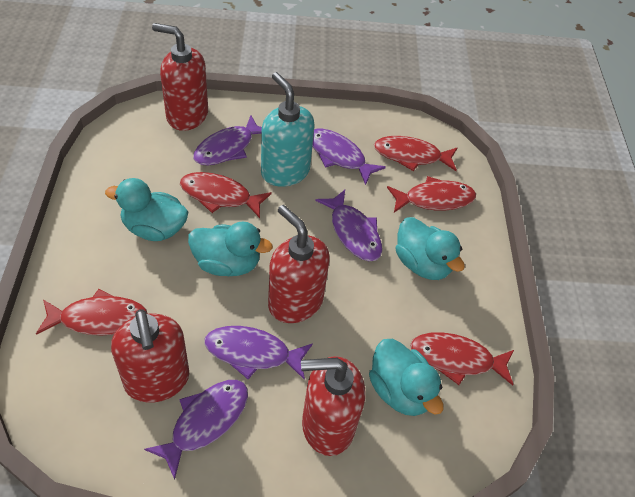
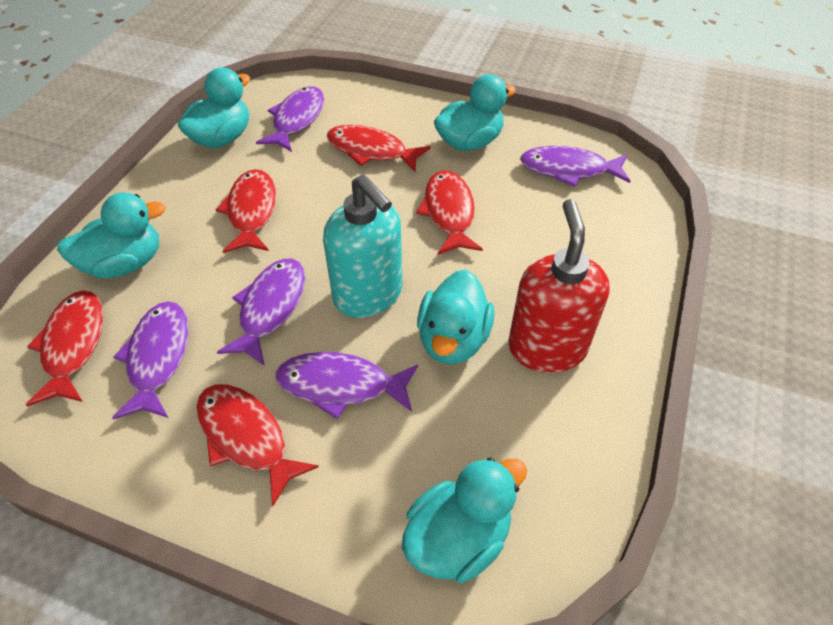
red soap dispenser: 4 -> 1
turquoise duck: 4 -> 5

